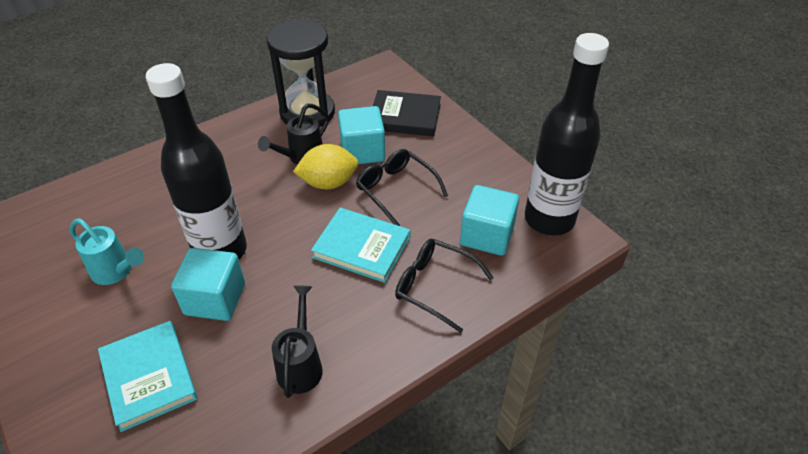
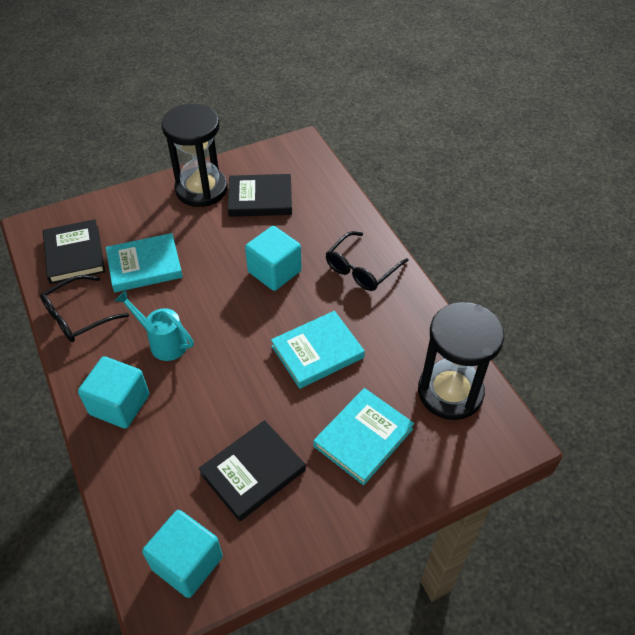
black book: 1 -> 3
black bottle: 2 -> 0
black hourglass: 1 -> 2
black watering can: 2 -> 0
turquoise book: 2 -> 3
yellow lemon: 1 -> 0

